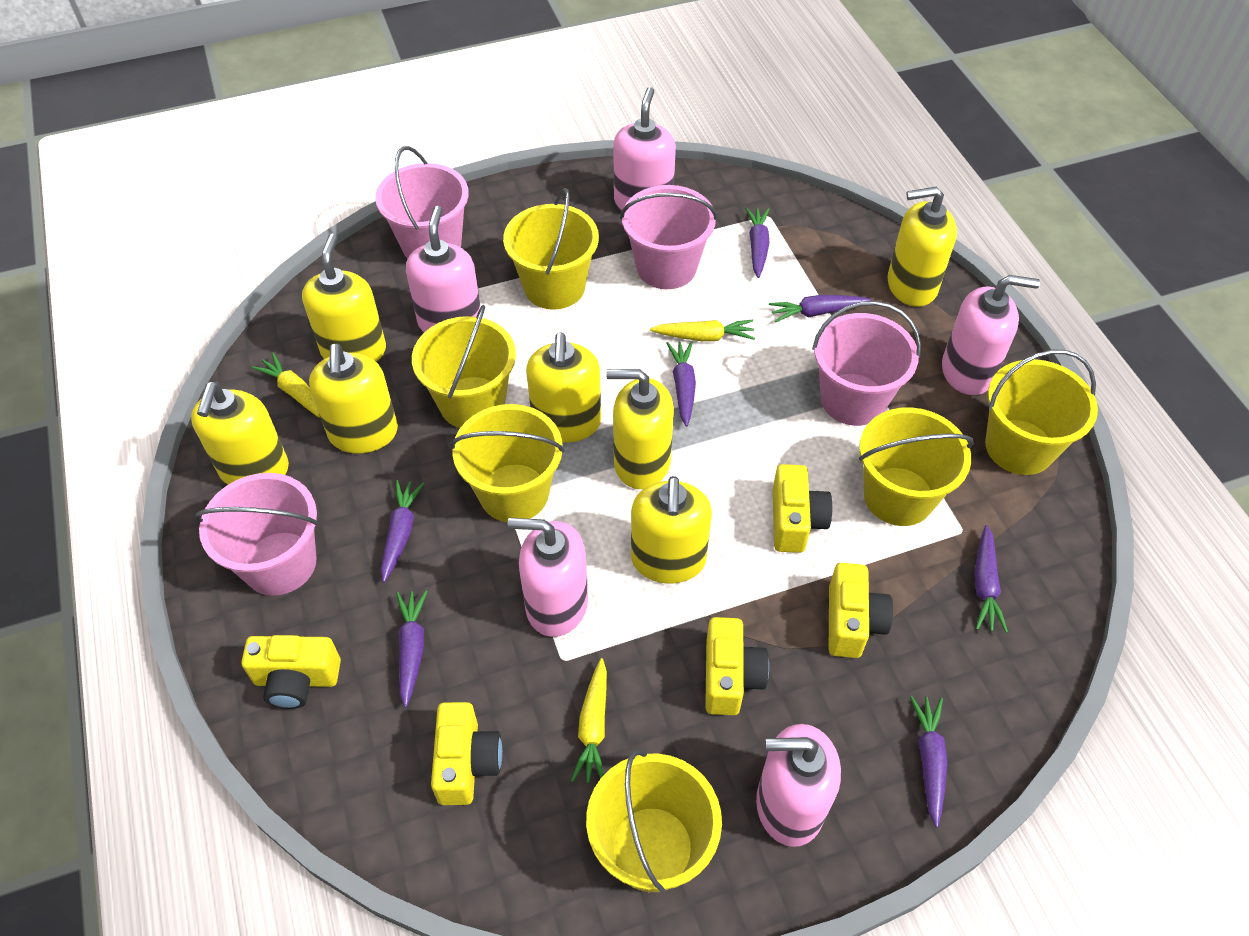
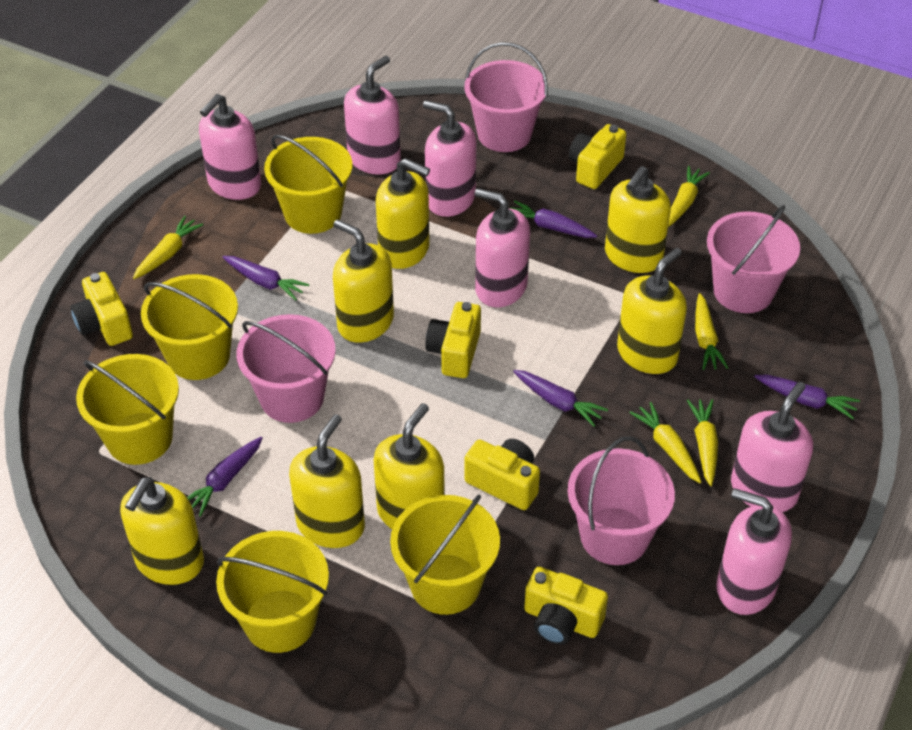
pink soap dispenser: 5 -> 6
purple carrot: 7 -> 5
yellow bucket: 6 -> 5
yellow carrot: 3 -> 5

